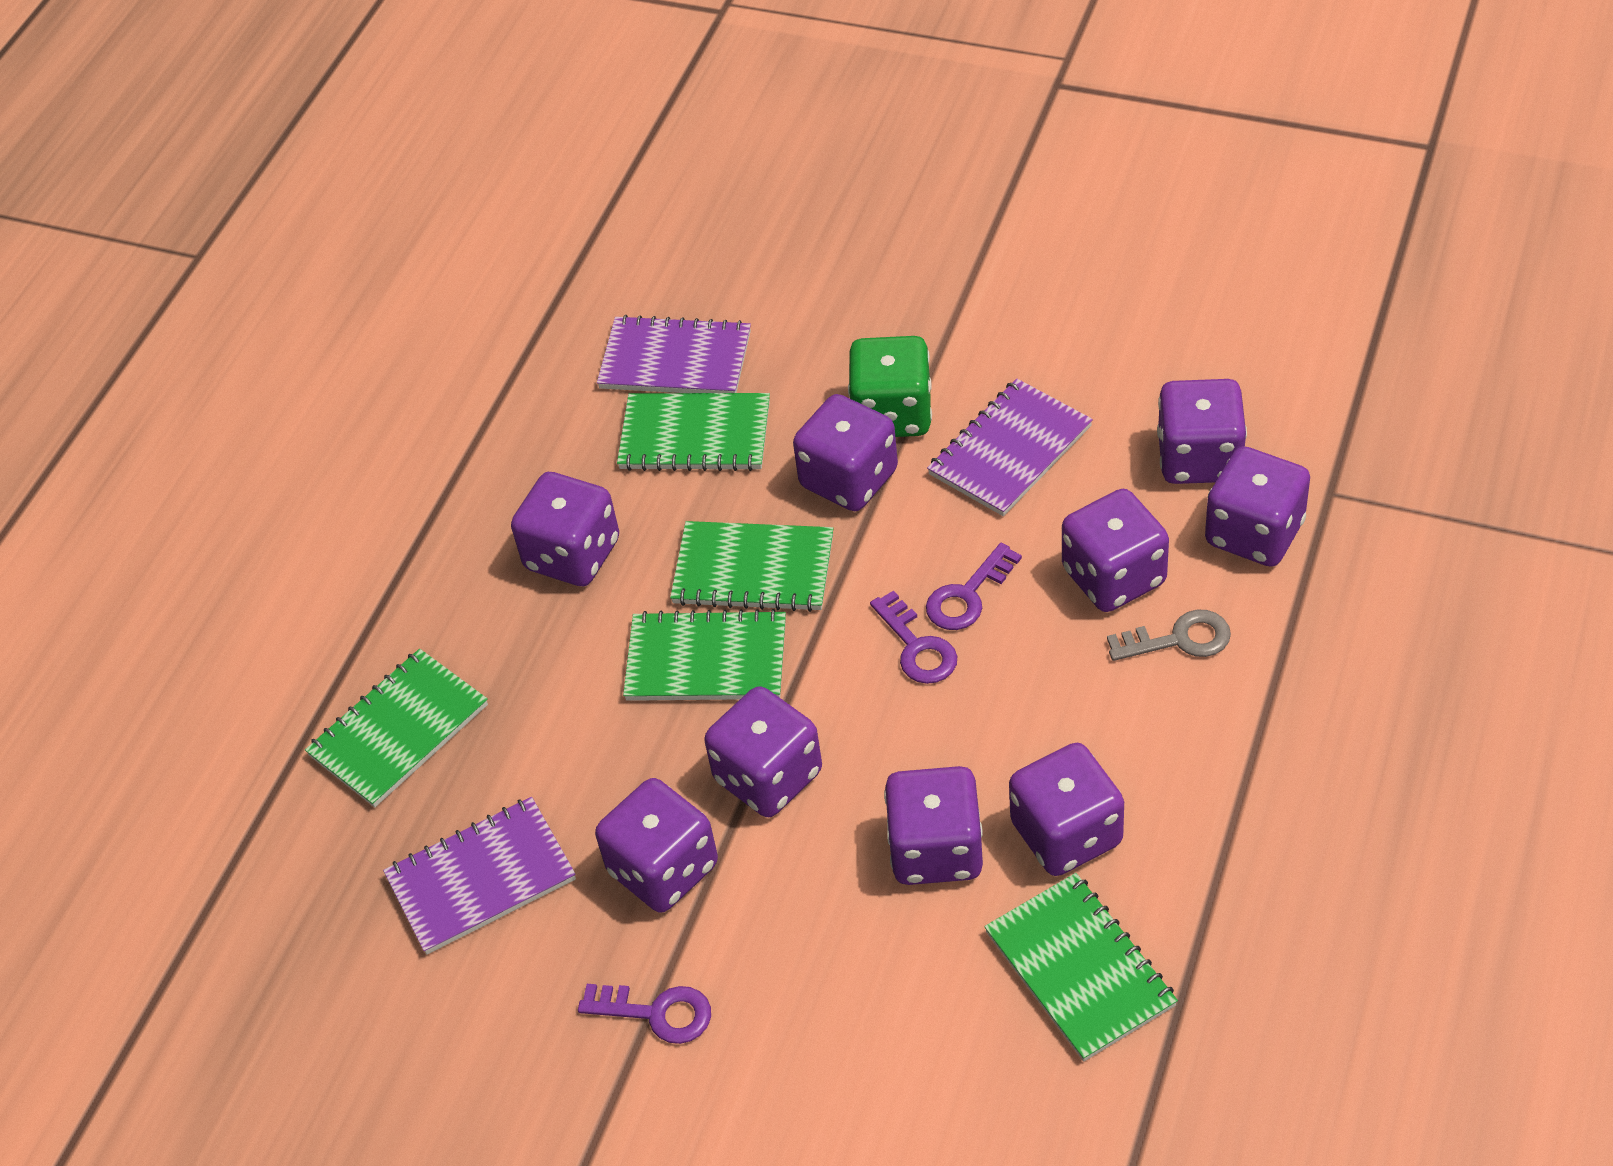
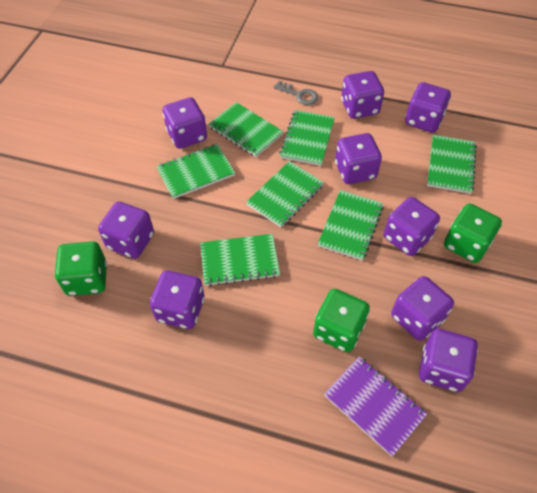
green dice: 1 -> 3
green notebook: 5 -> 7
purple key: 3 -> 0
purple notebook: 3 -> 1

